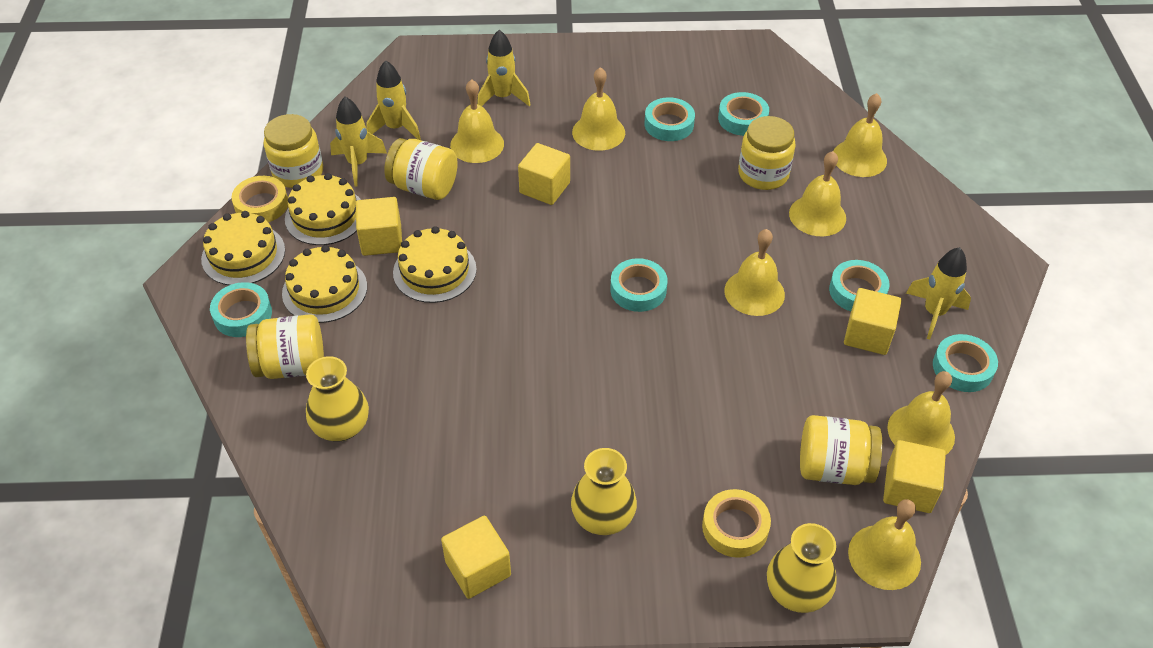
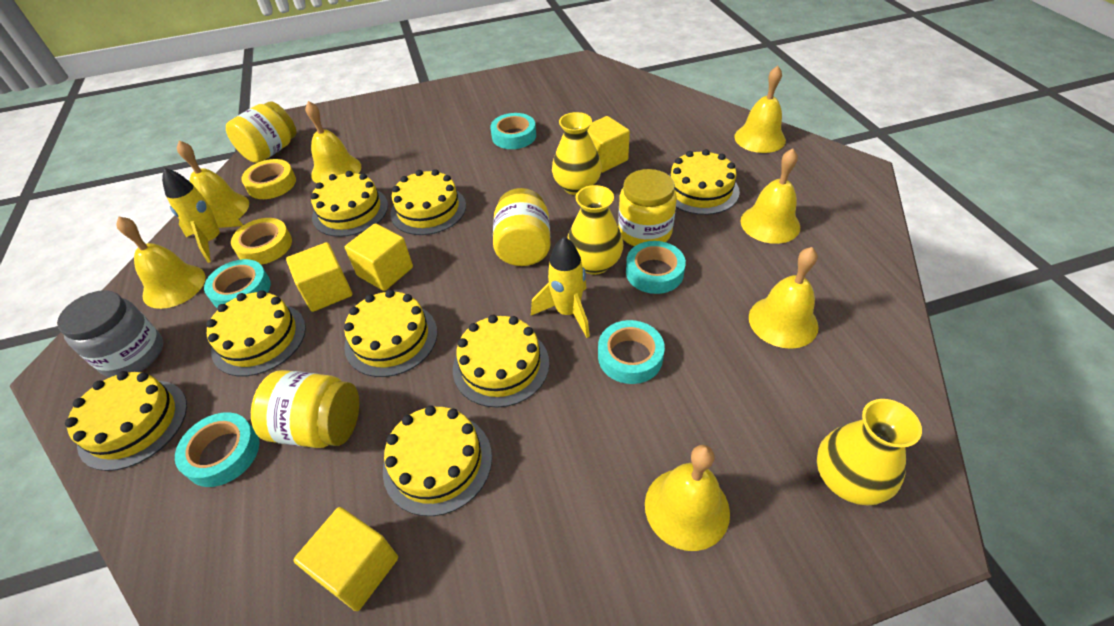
grey jar: 0 -> 1
turquoise tape: 6 -> 5
yellow cake: 4 -> 8
yellow cube: 5 -> 4
yellow jar: 5 -> 4
yellow rocket: 4 -> 2

